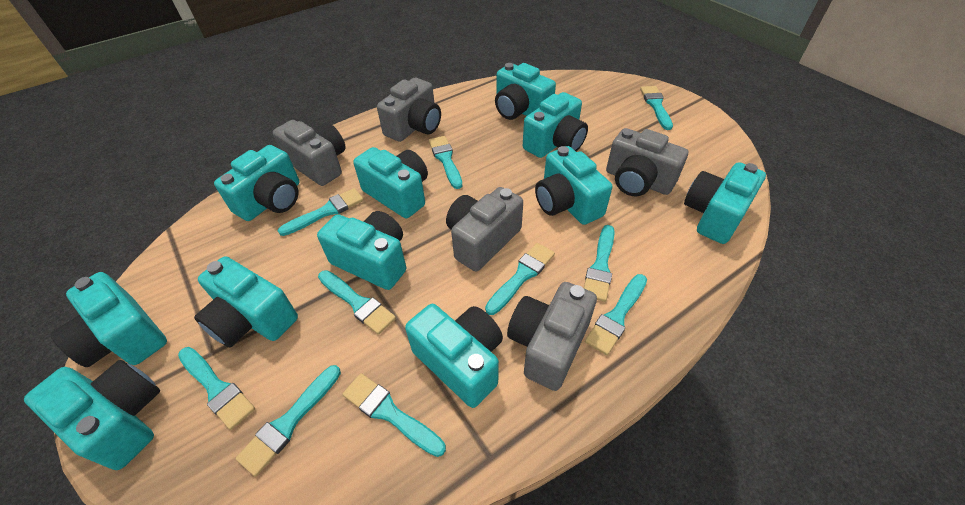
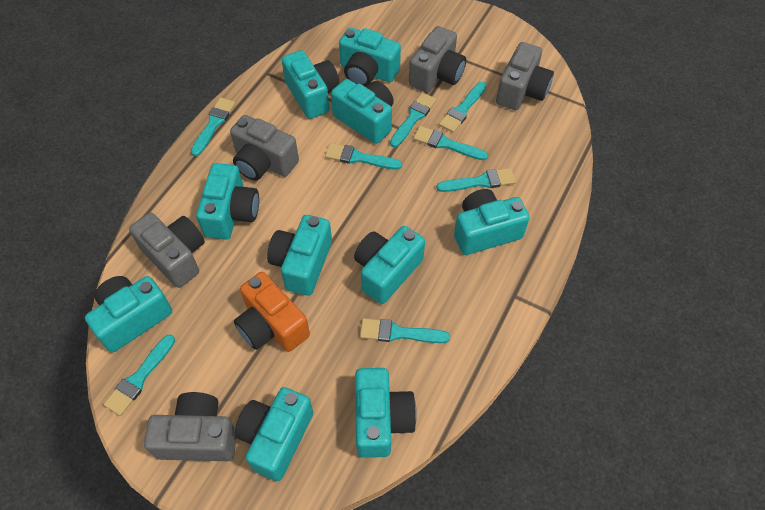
orange camera: 0 -> 1
turquoise brush: 10 -> 8
turquoise camera: 11 -> 10

